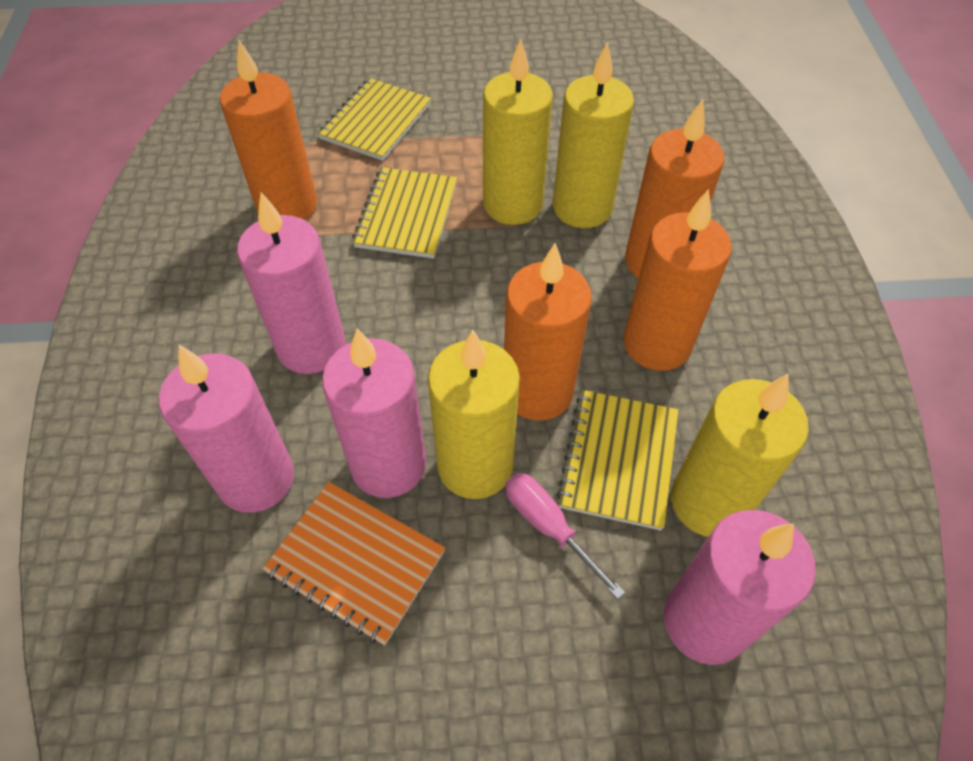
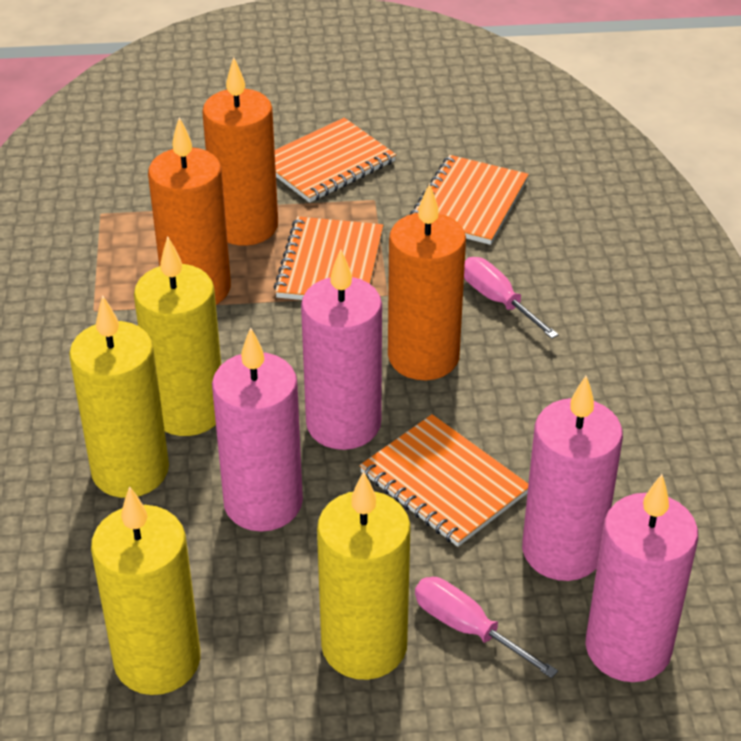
orange candle: 4 -> 3
orange notebook: 1 -> 4
pink screwdriver: 1 -> 2
yellow notebook: 3 -> 0

